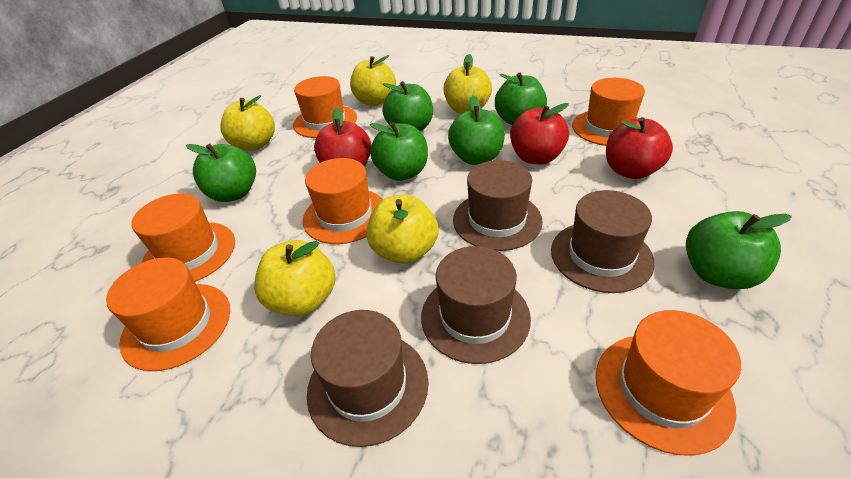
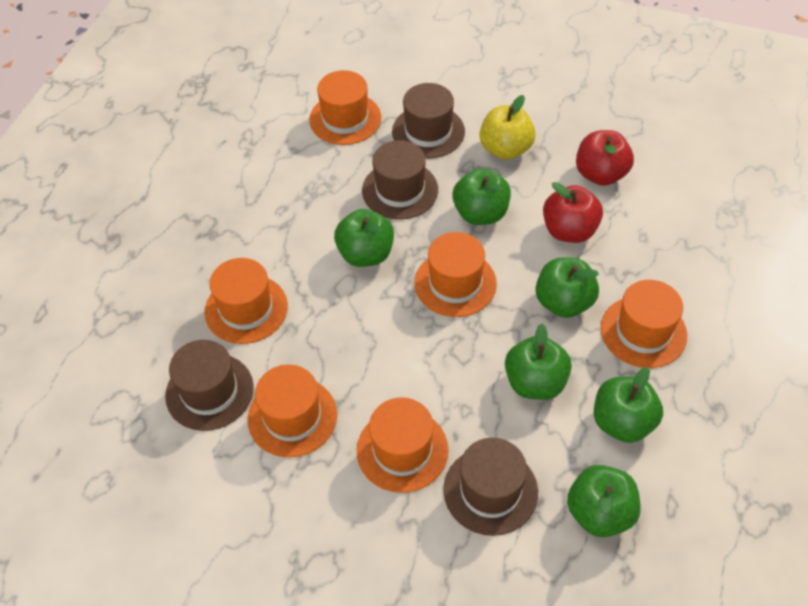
red apple: 3 -> 2
yellow apple: 5 -> 1

